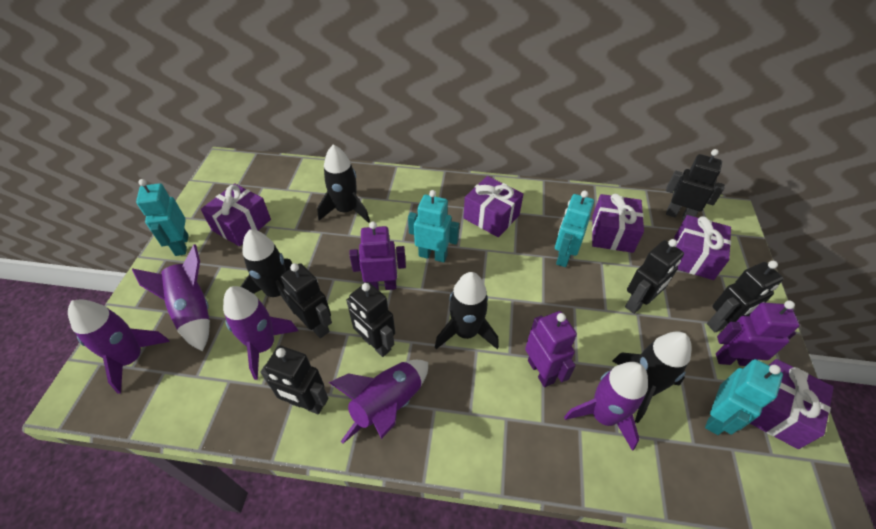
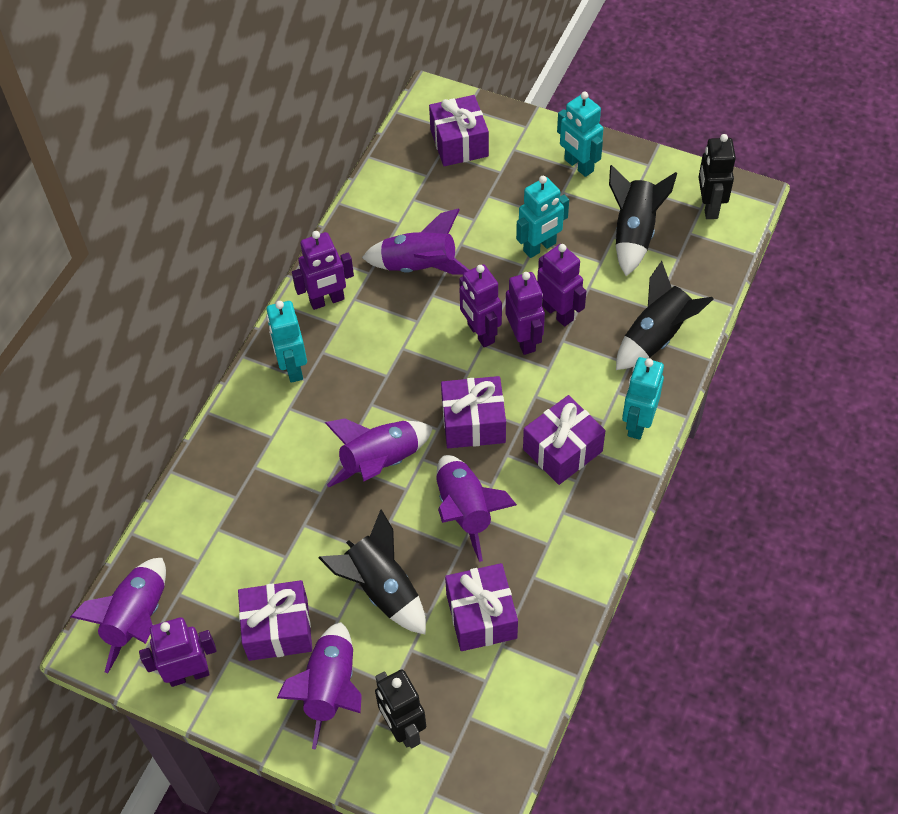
black robot: 6 -> 2
black rocket: 4 -> 3
purple robot: 3 -> 5

